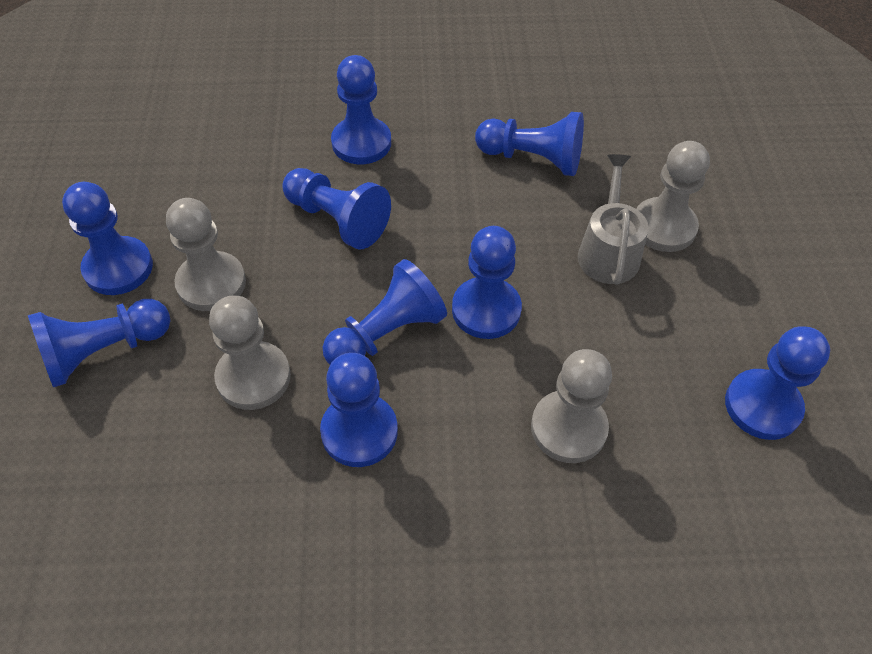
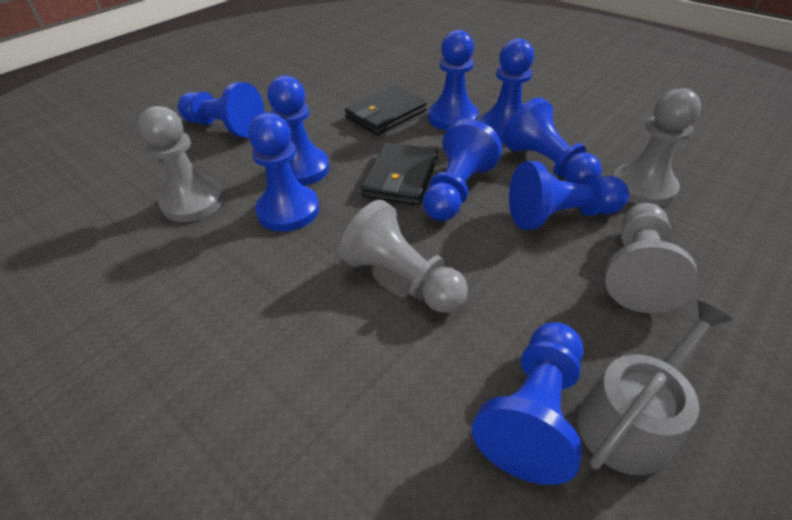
black wallet: 0 -> 2

